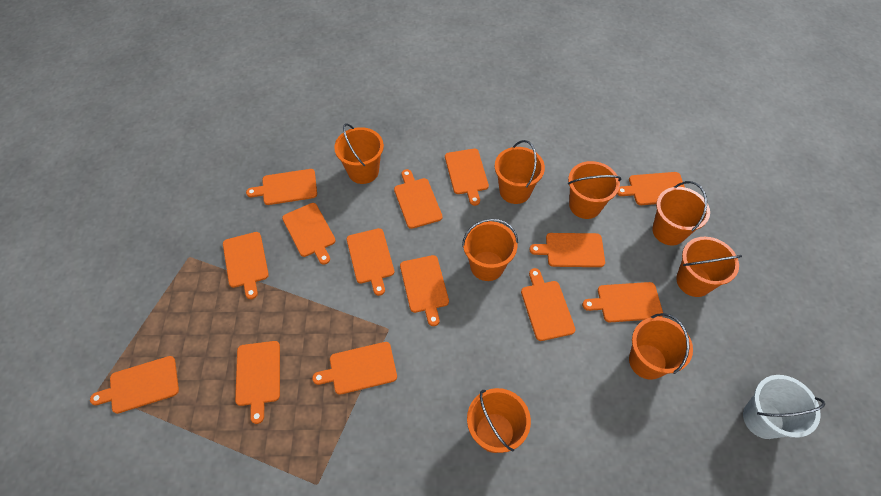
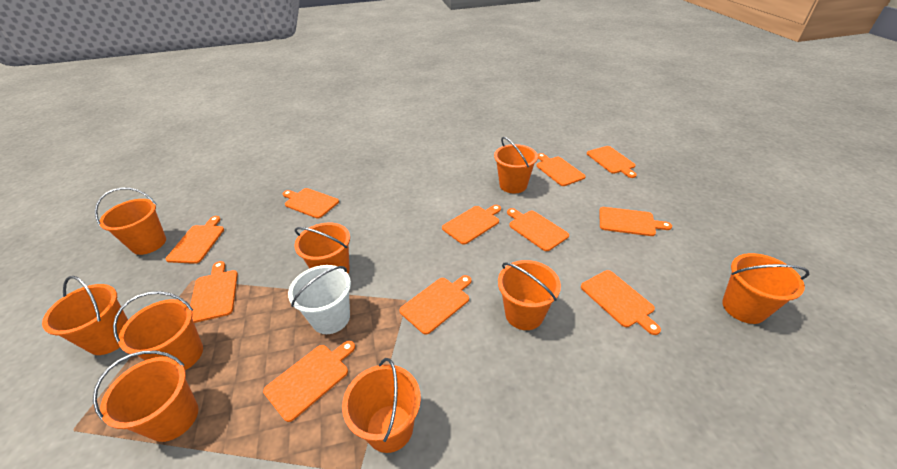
orange bucket: 8 -> 9
orange cutting board: 14 -> 11

